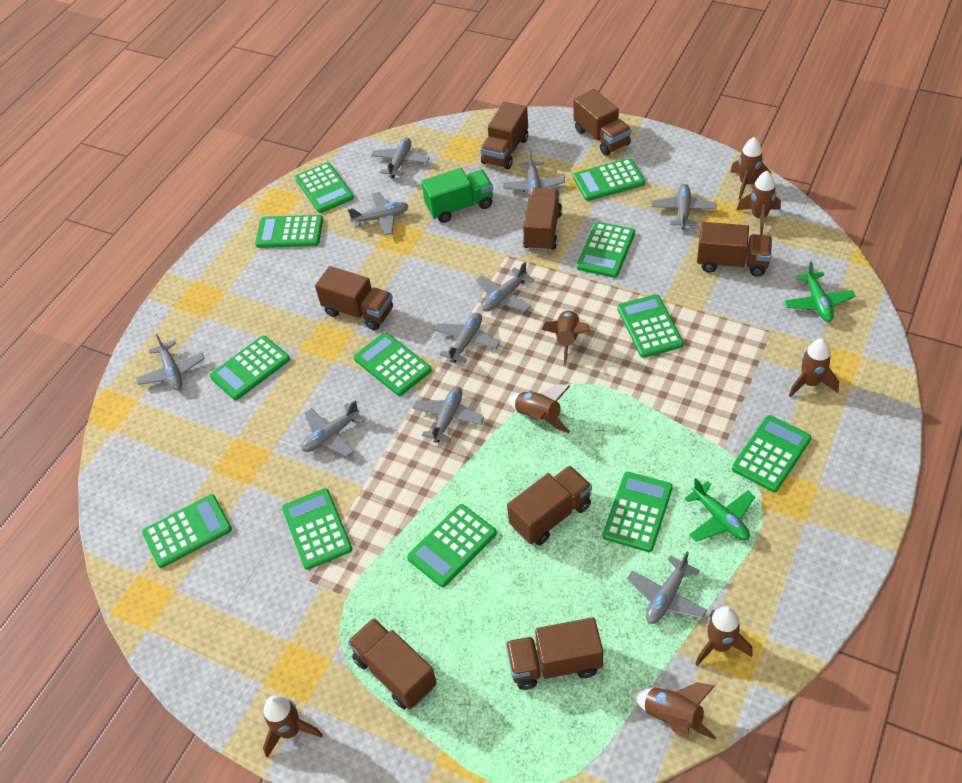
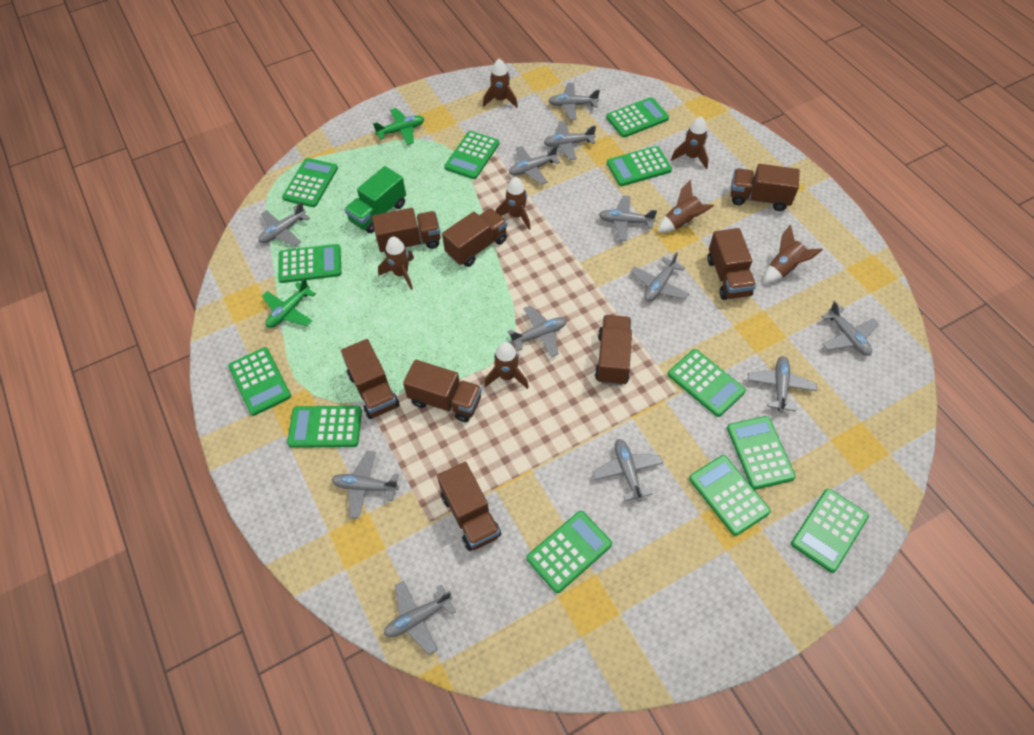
brown rocket: 8 -> 7
grey plane: 10 -> 12

